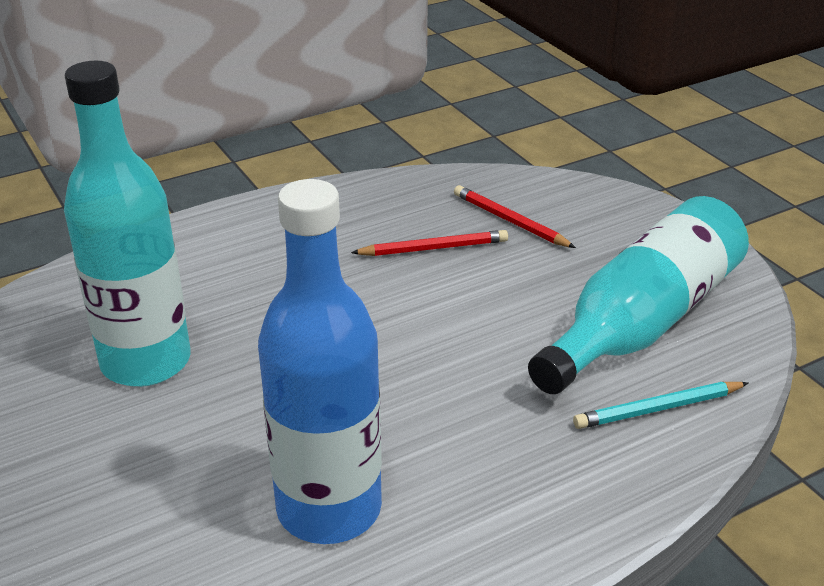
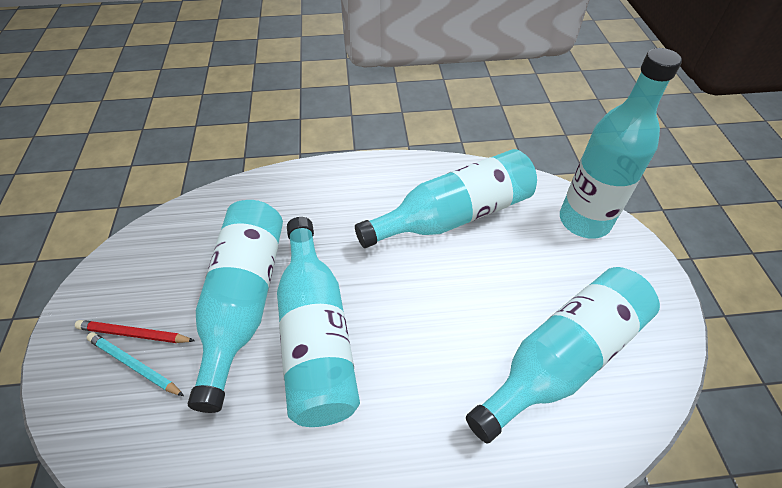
blue bottle: 1 -> 0
red pencil: 2 -> 1
turquoise bottle: 2 -> 5

